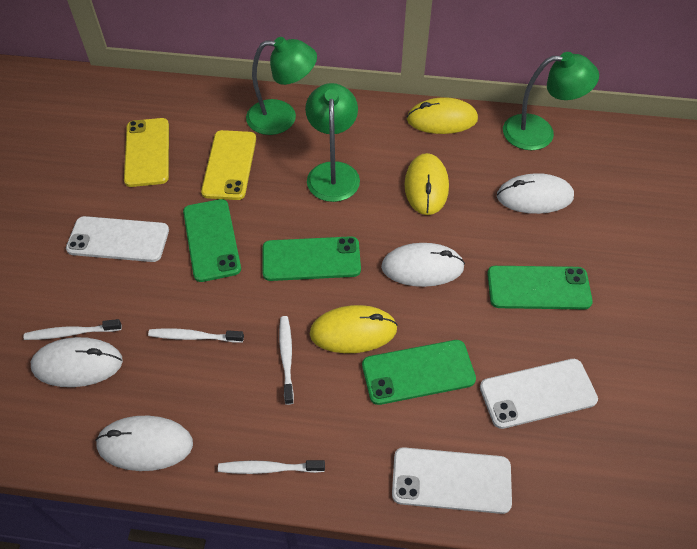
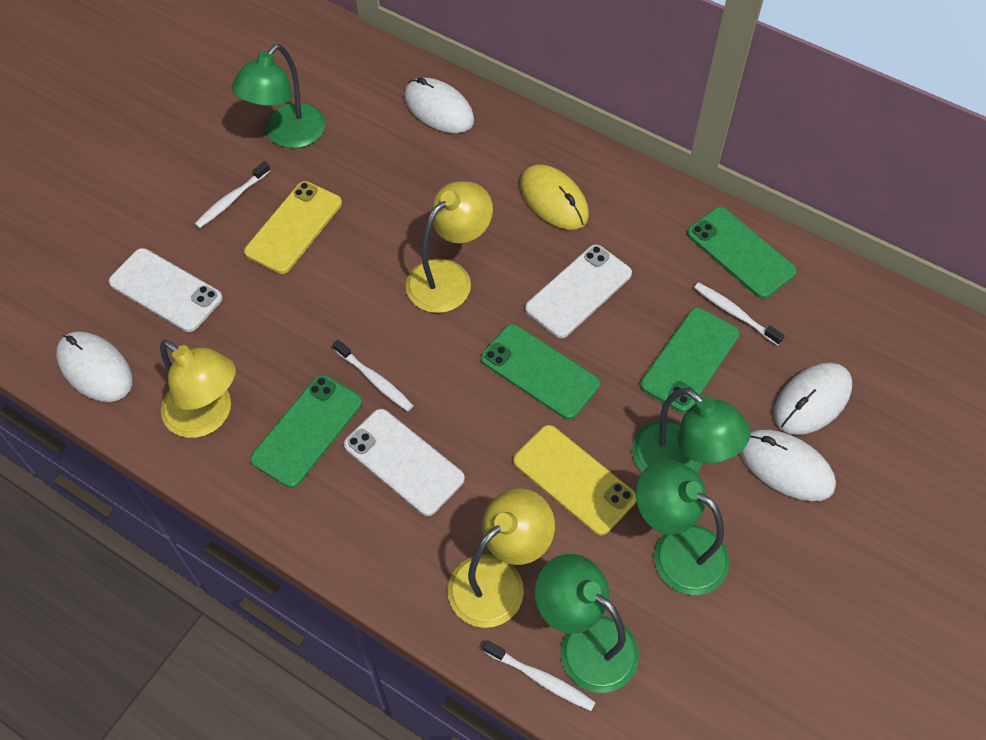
green lamp: 3 -> 4
yellow lamp: 0 -> 3
yellow mouse: 3 -> 1

